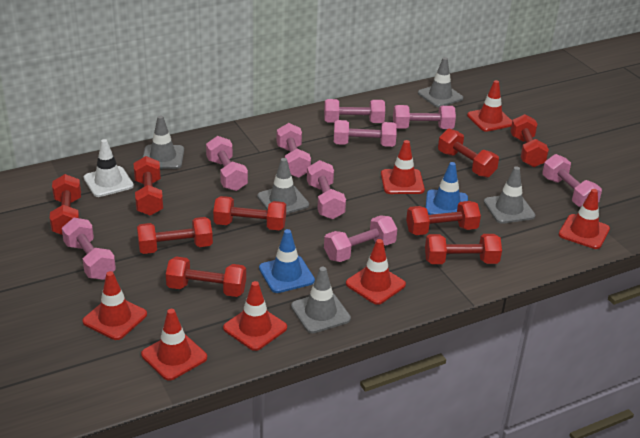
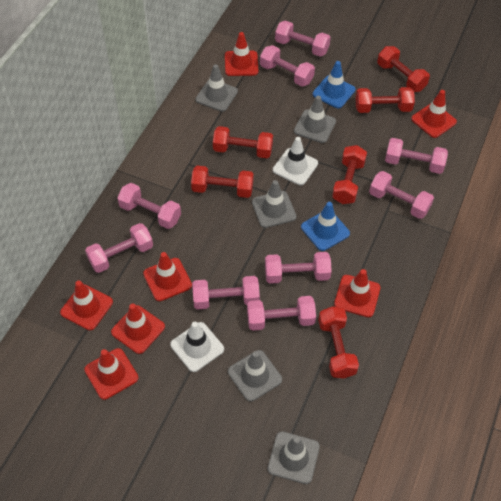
red dumbbell: 9 -> 6
white traffic cone: 1 -> 2

